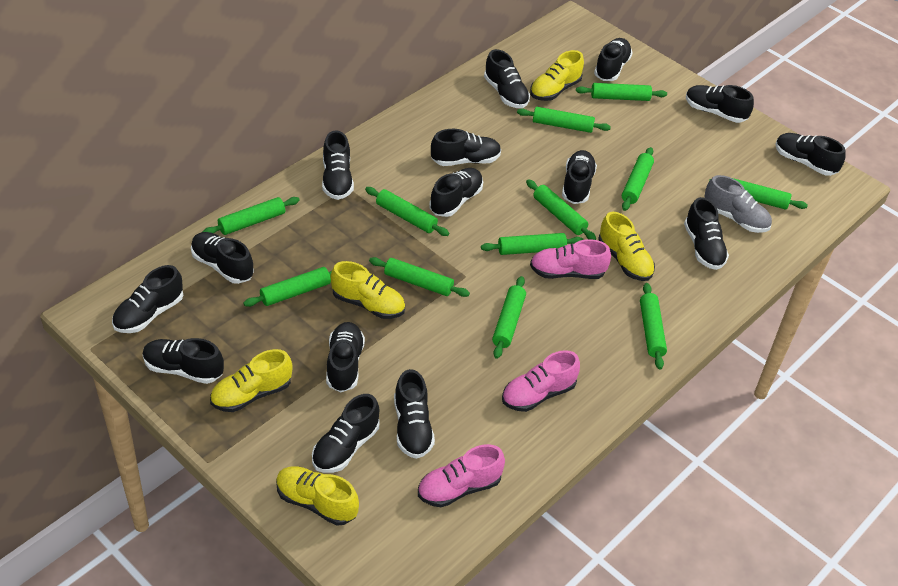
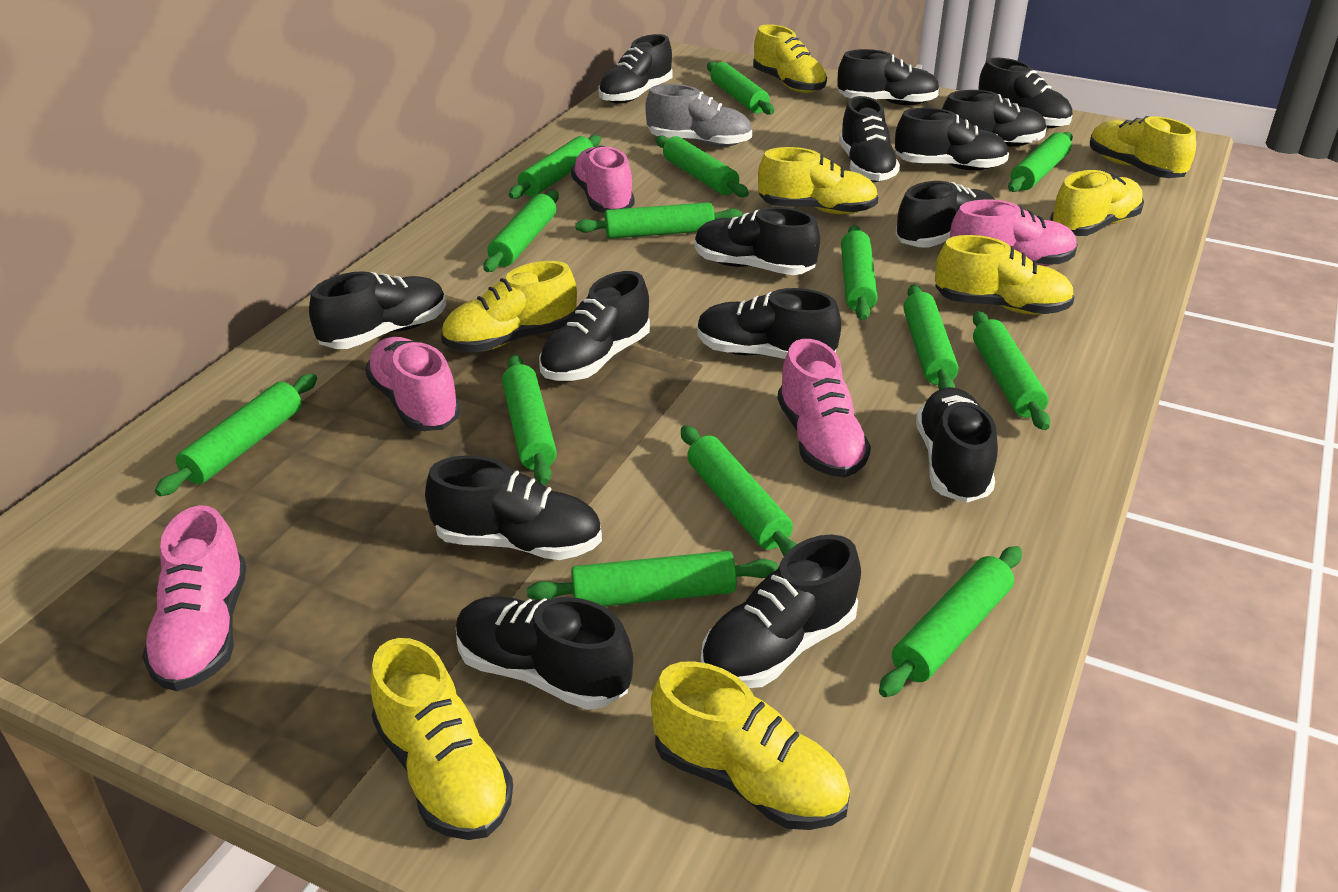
green rolling pin: 12 -> 14
pink shoe: 3 -> 5
yellow shoe: 5 -> 8

